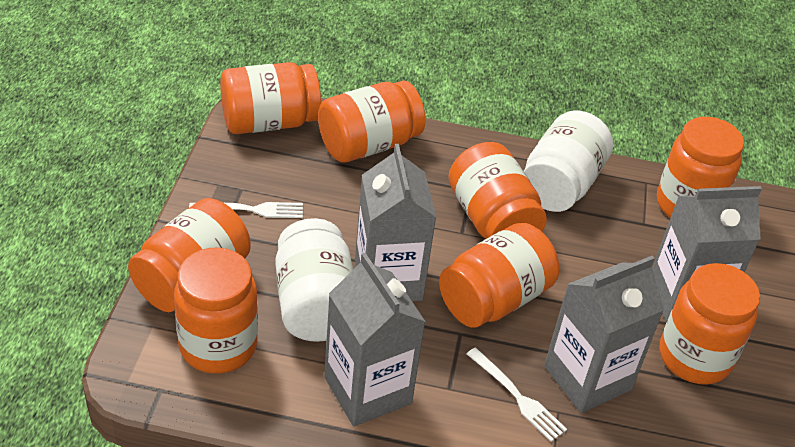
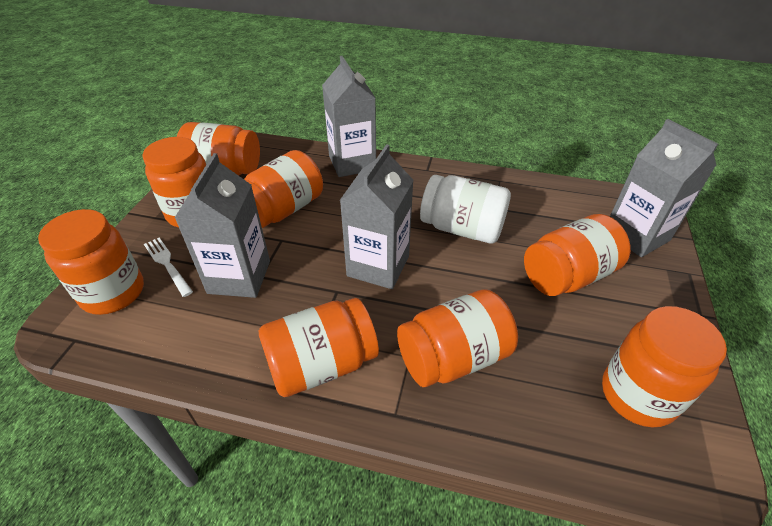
white fork: 2 -> 1
white jar: 2 -> 1

